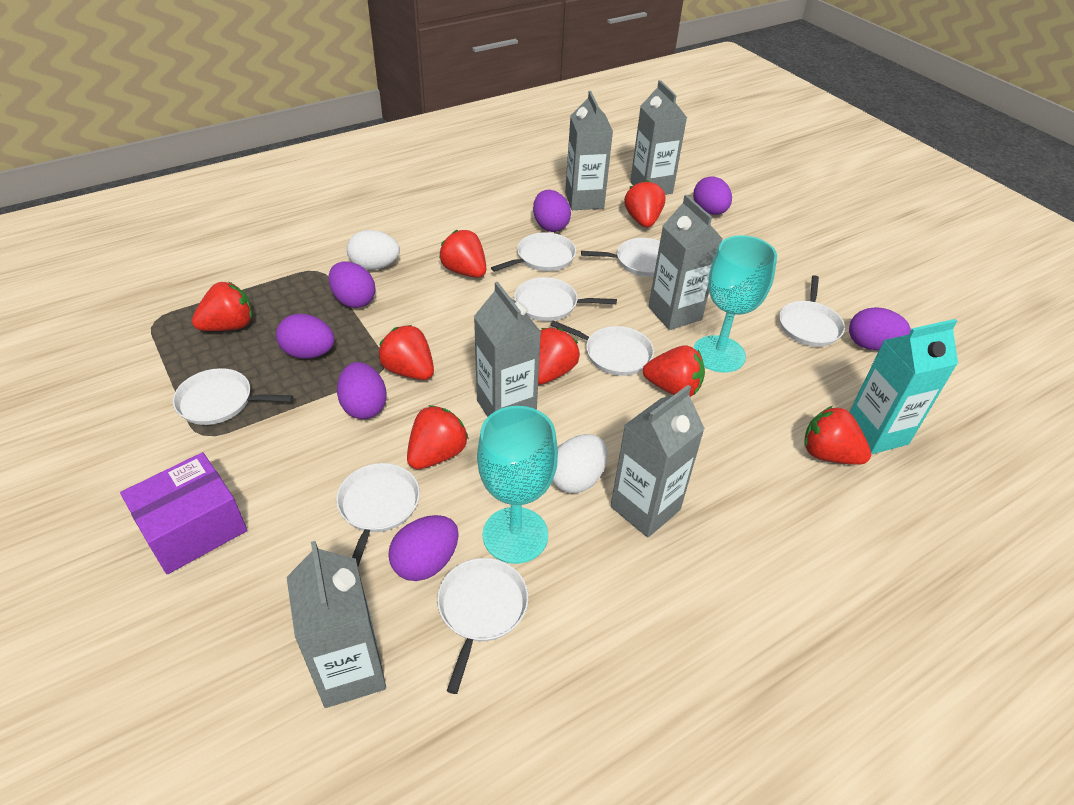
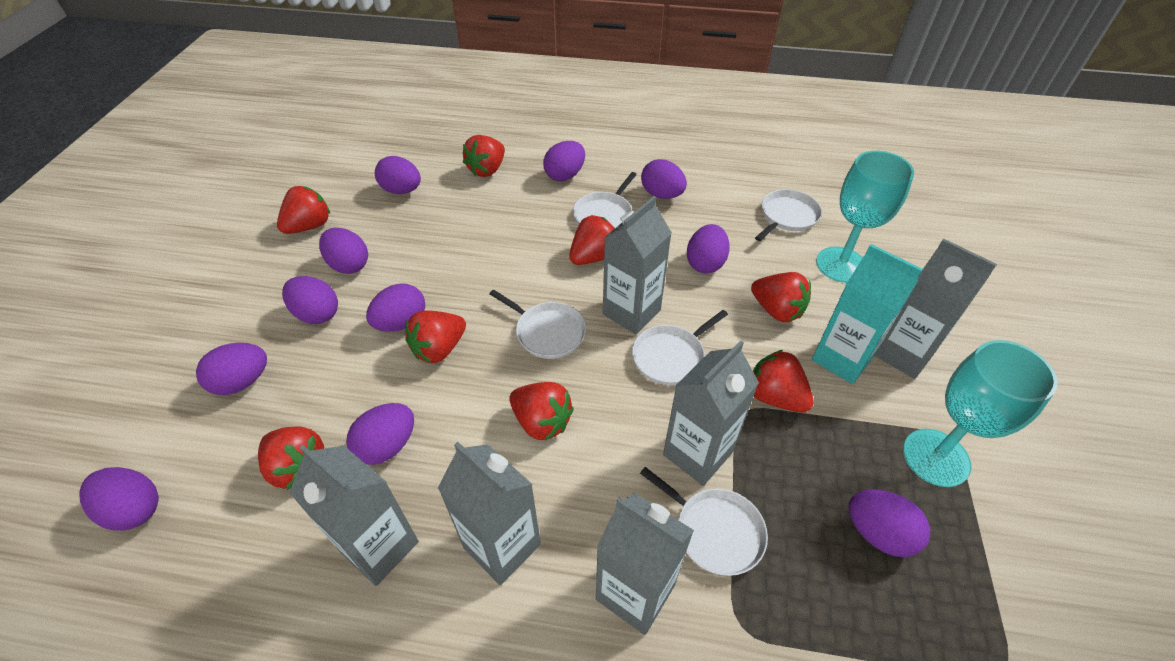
purple box: 1 -> 0
purple egg: 7 -> 11
white egg: 2 -> 0
white pan: 8 -> 5

